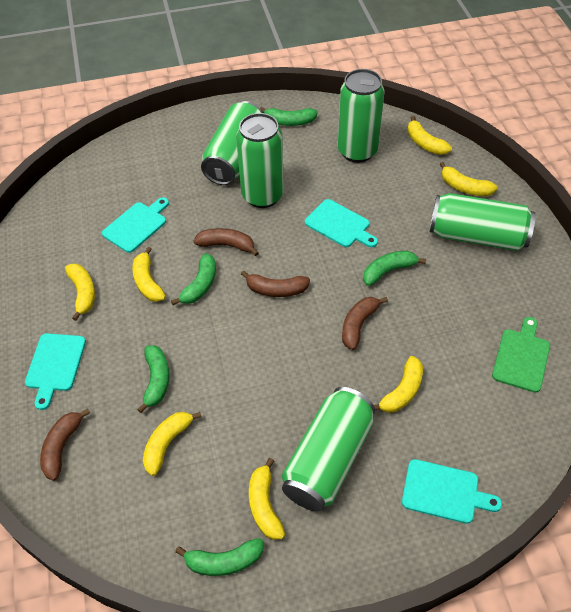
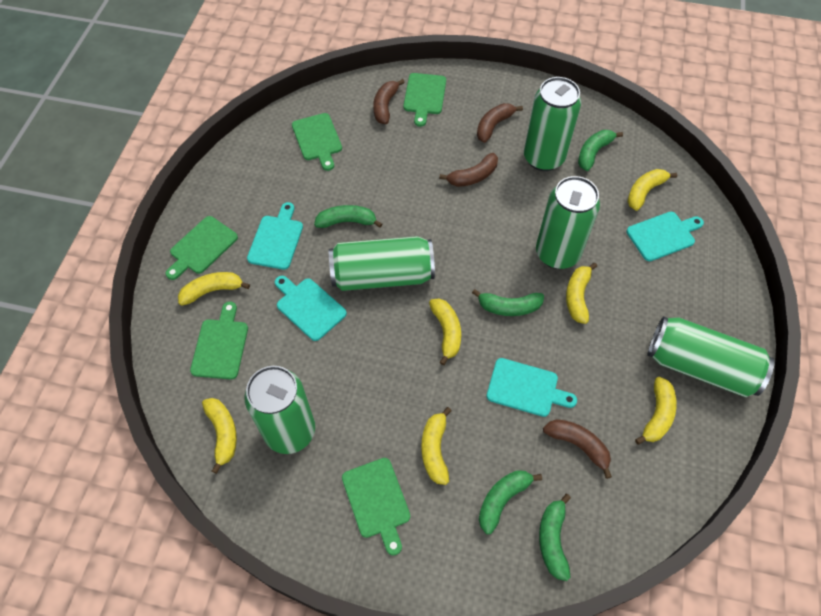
green cutting board: 1 -> 5

